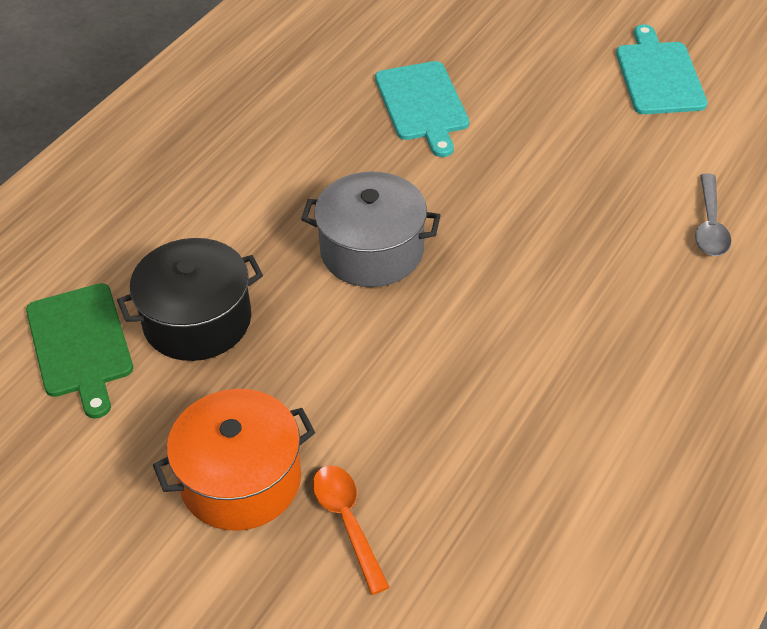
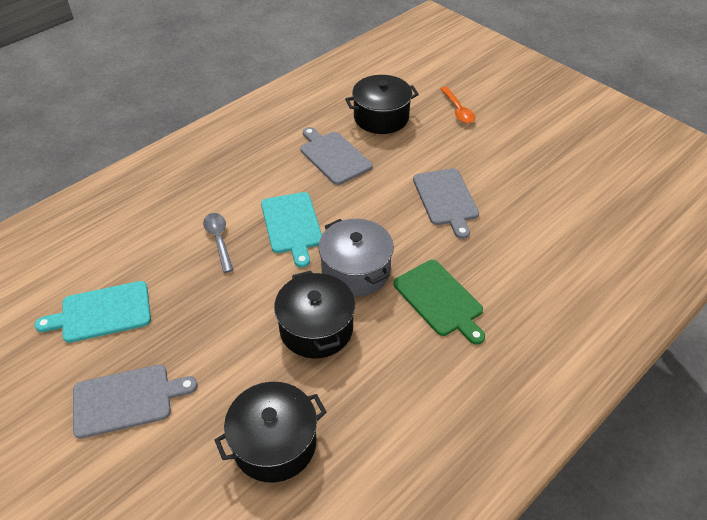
black pot: 1 -> 3
grey cutting board: 0 -> 3
orange pot: 1 -> 0

